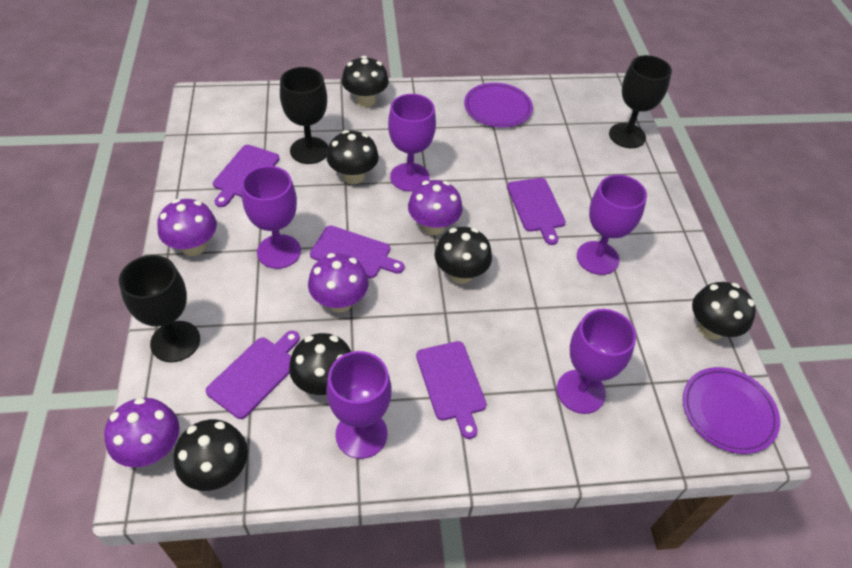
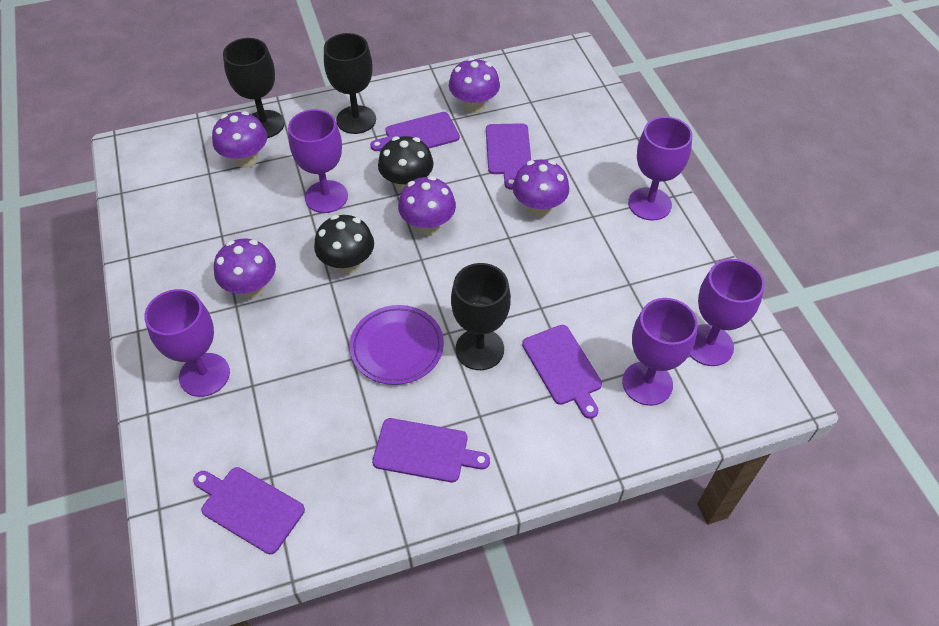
black mushroom: 6 -> 2
purple mushroom: 4 -> 5
purple plate: 2 -> 1

